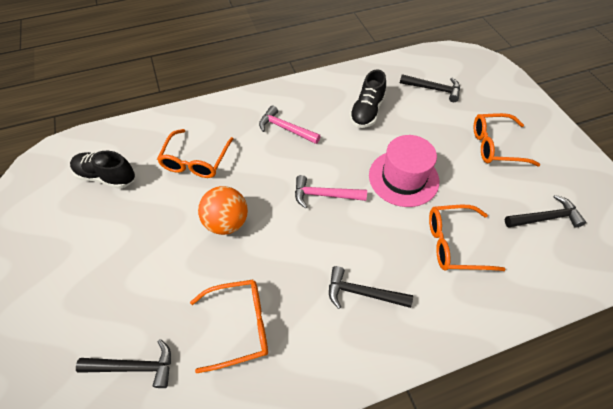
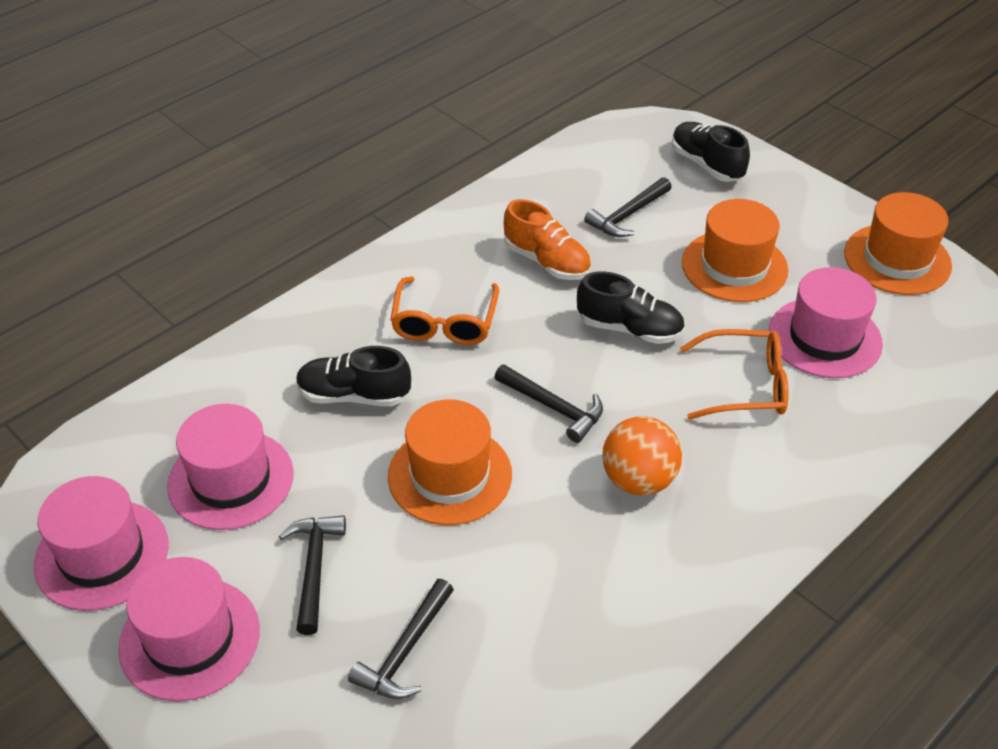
black shoe: 2 -> 3
orange glasses: 4 -> 2
orange hat: 0 -> 3
orange shoe: 0 -> 1
pink hammer: 2 -> 0
pink hat: 1 -> 4

